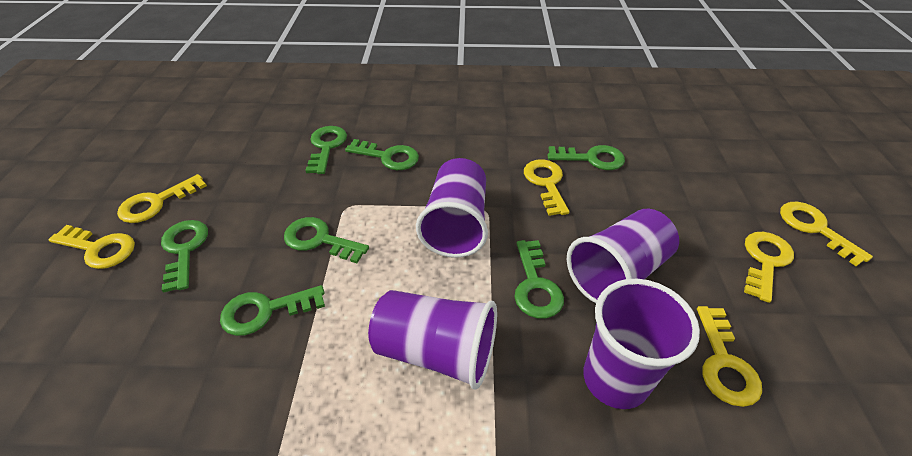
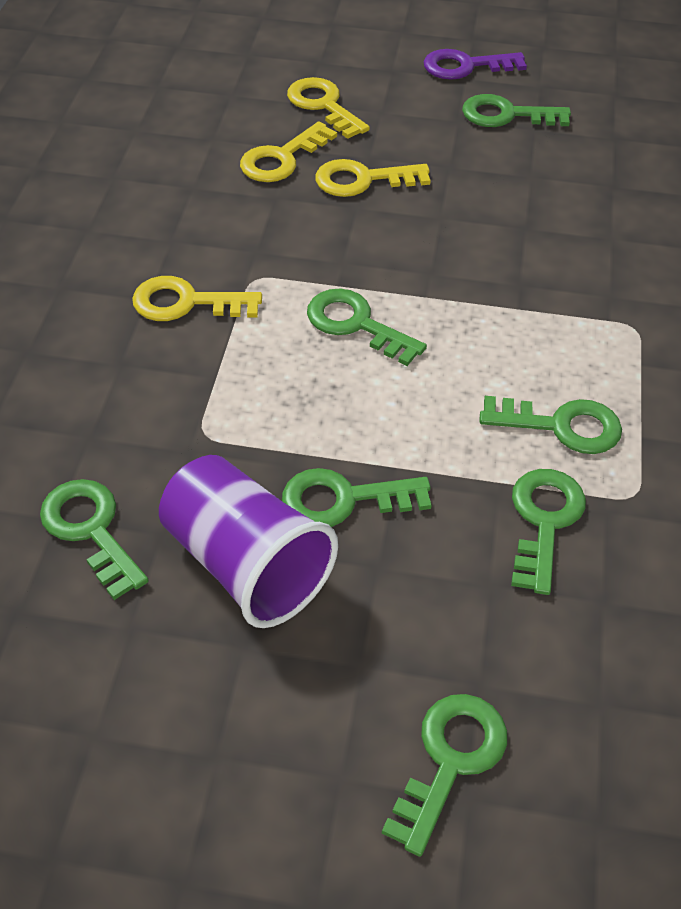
purple cup: 4 -> 1
purple key: 0 -> 1
yellow key: 6 -> 4

